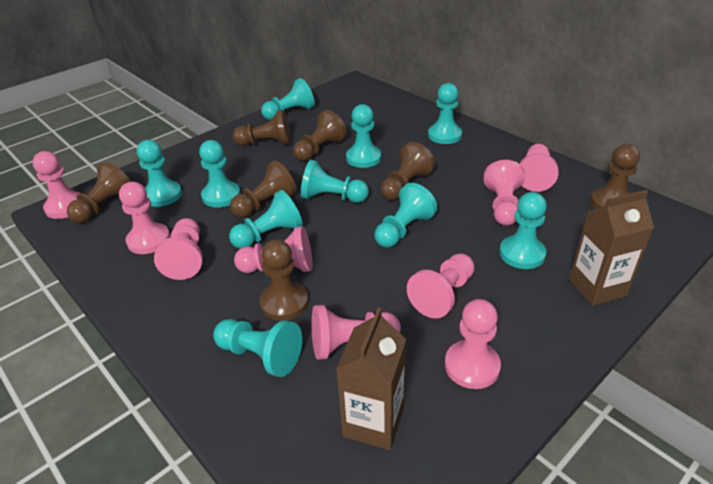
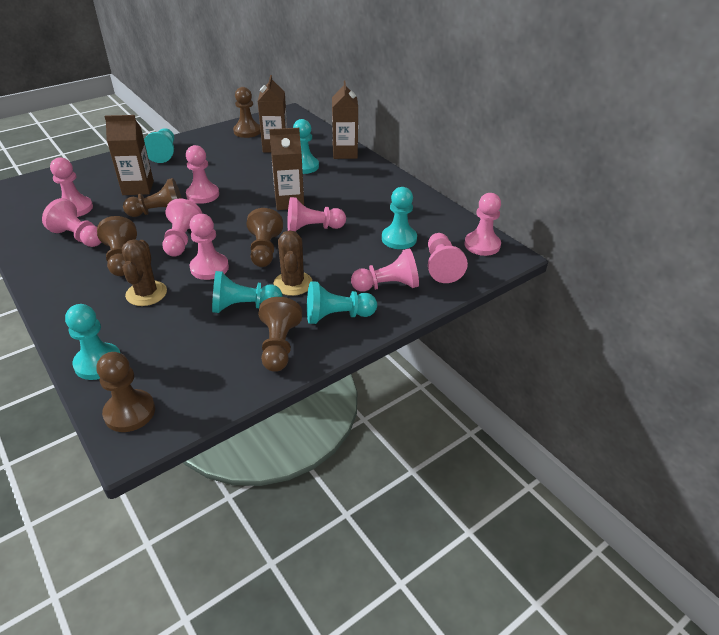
brown cactus: 0 -> 2
brown carton: 2 -> 4
brown pawn: 7 -> 6
turquoise pawn: 10 -> 6

